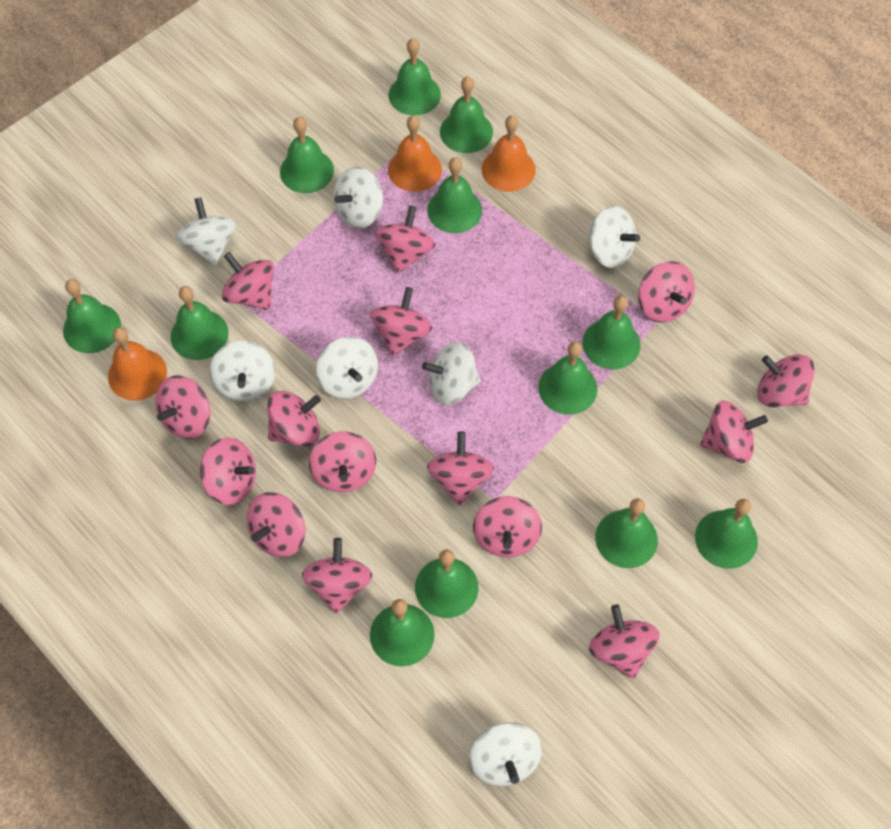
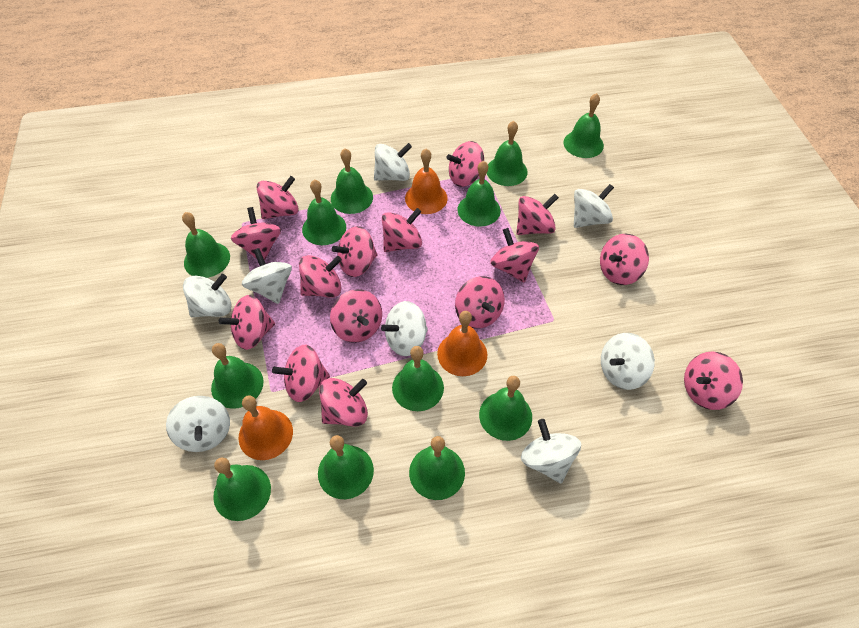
white spinning top: 7 -> 8

